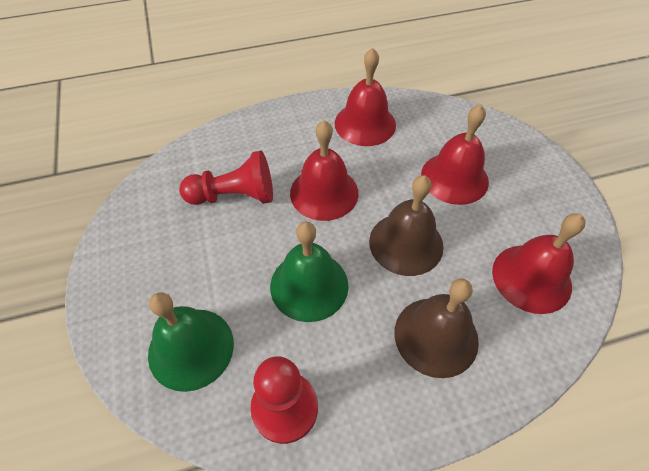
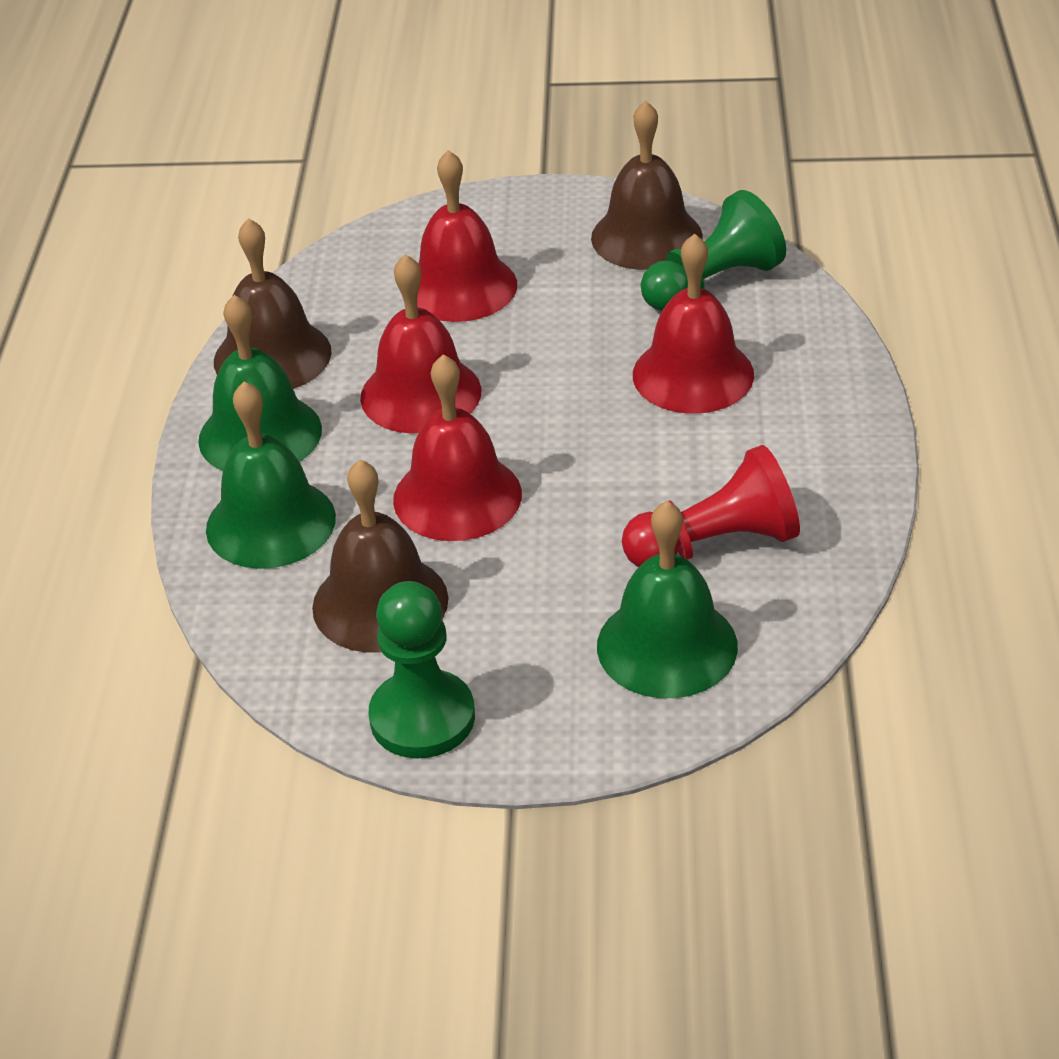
brown bell: 2 -> 3
green bell: 2 -> 3
green pawn: 0 -> 2
red pawn: 2 -> 1

